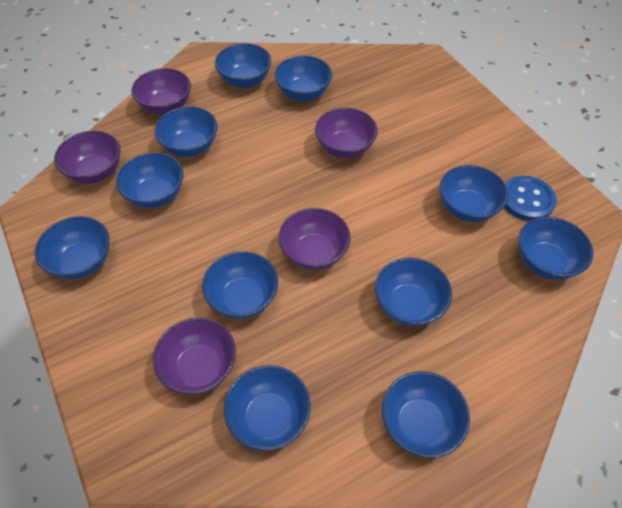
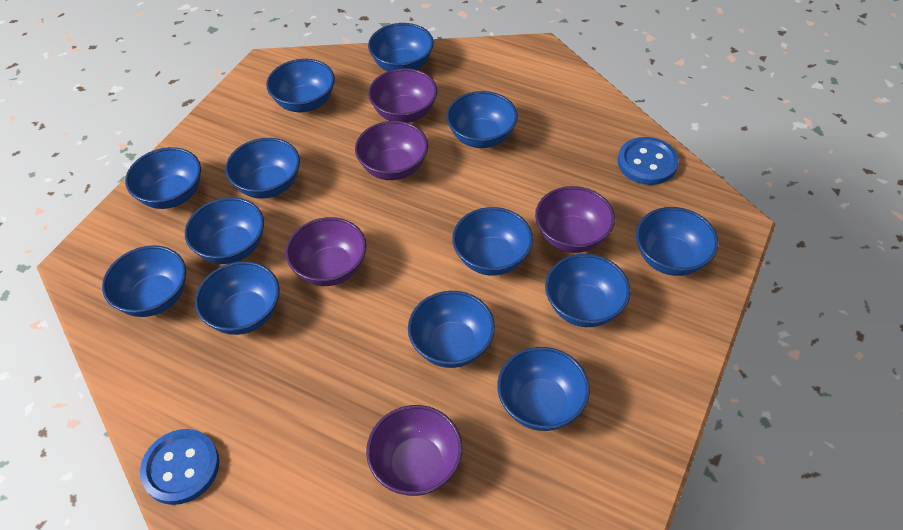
blue bowl: 11 -> 13
blue button: 1 -> 2

